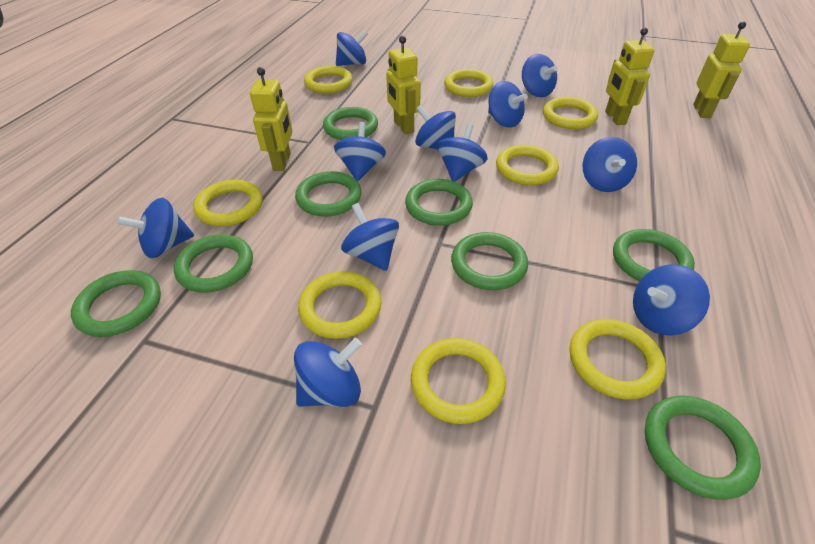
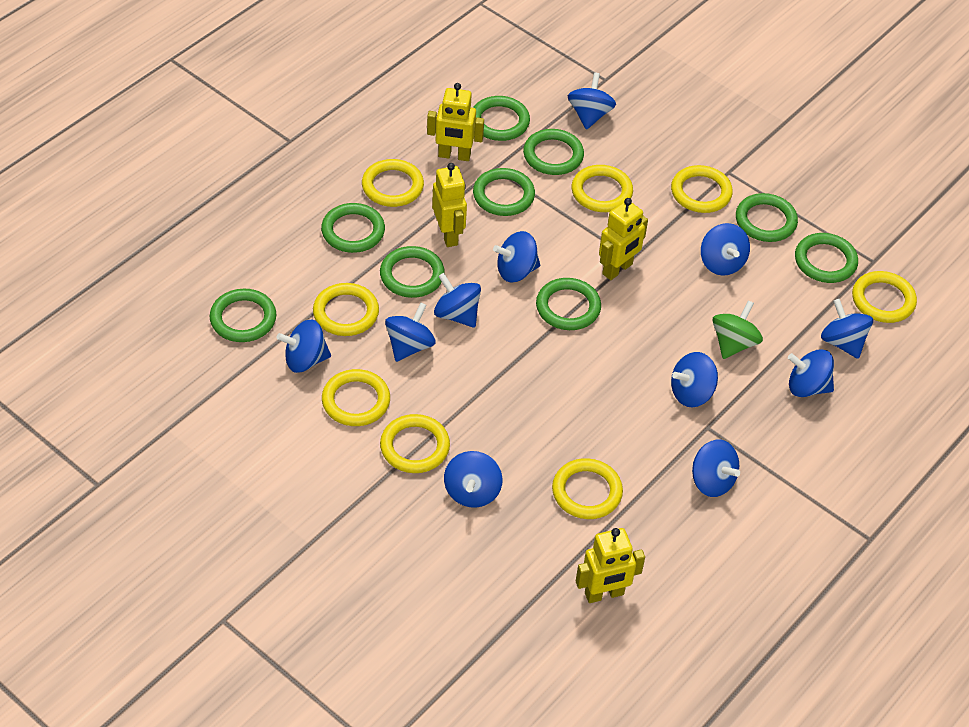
green ring: 8 -> 9
green spinning top: 0 -> 1

